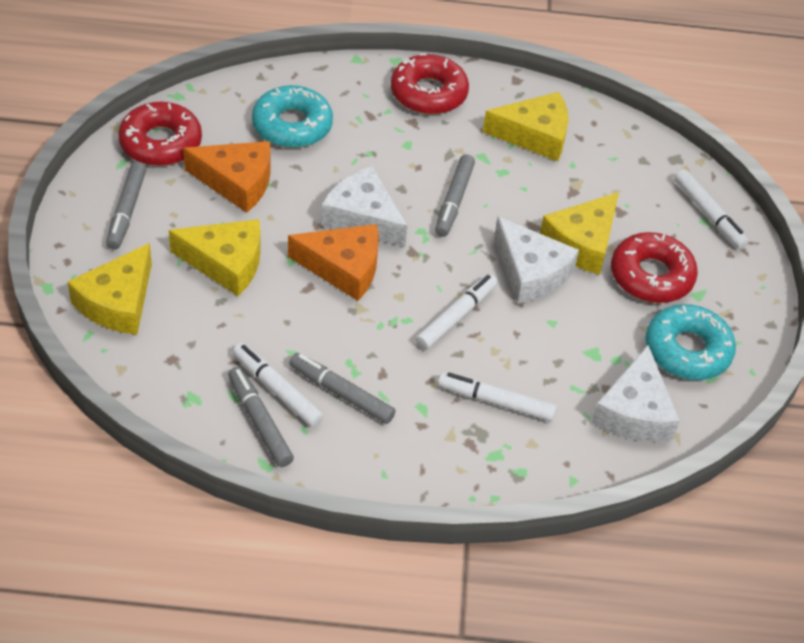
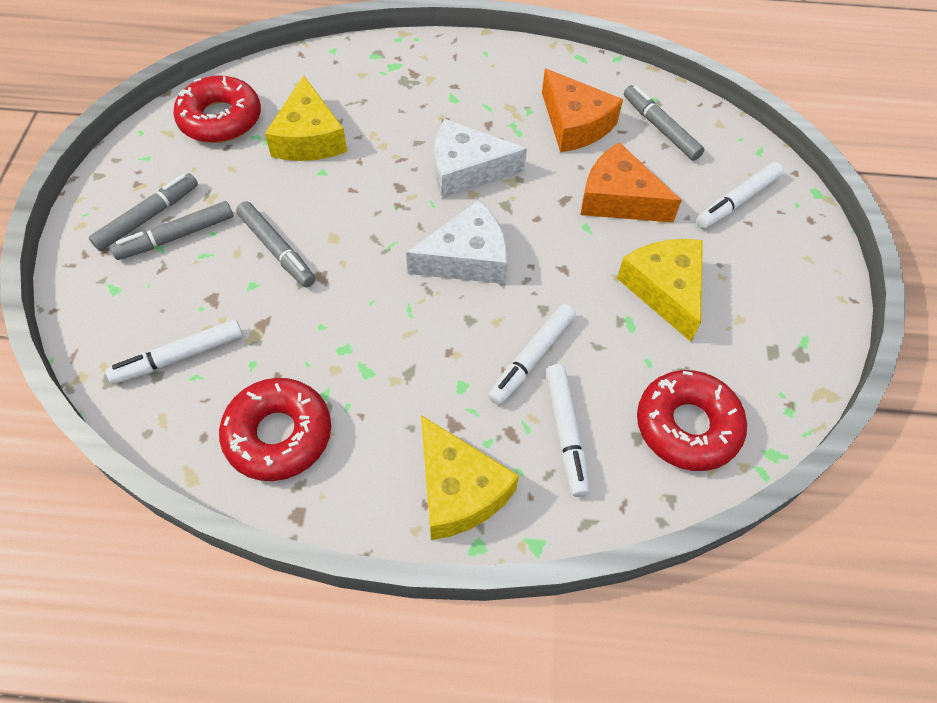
turquoise donut: 2 -> 0
white cheese: 3 -> 2
yellow cheese: 4 -> 3

